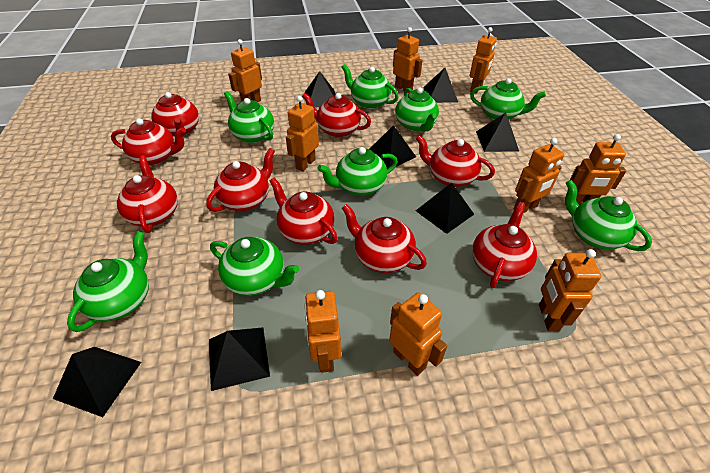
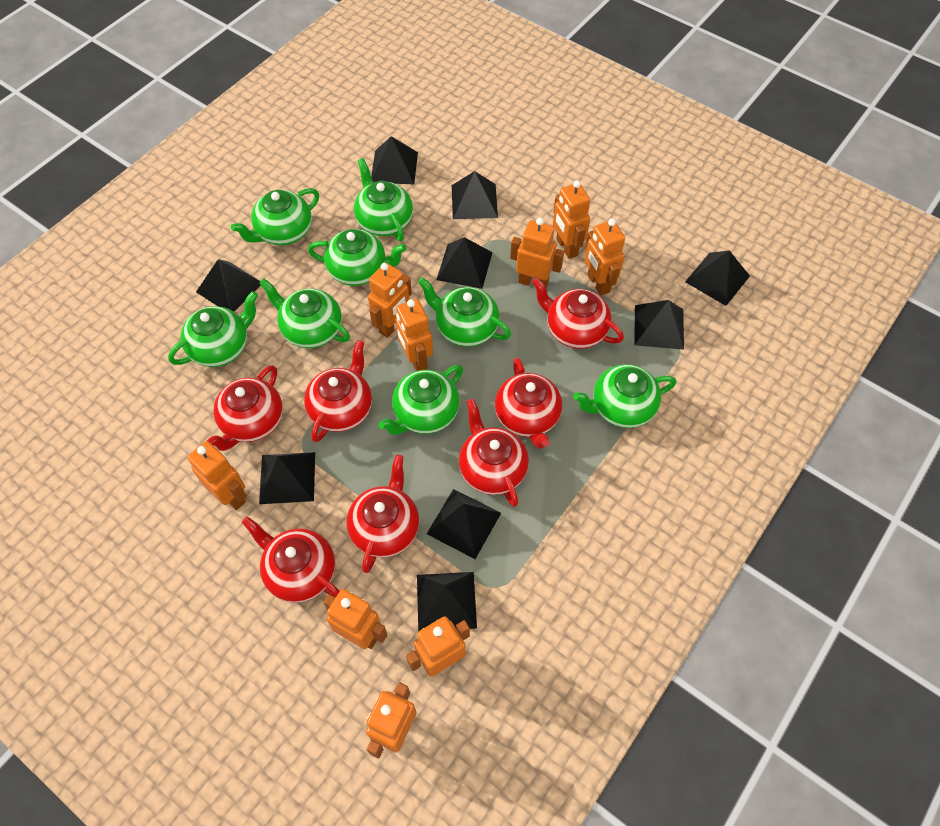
black pyramid: 7 -> 9
red teapot: 9 -> 7

